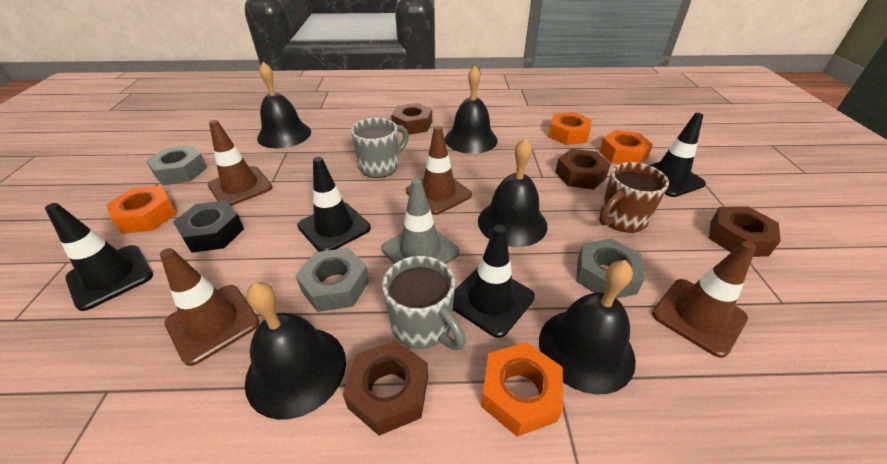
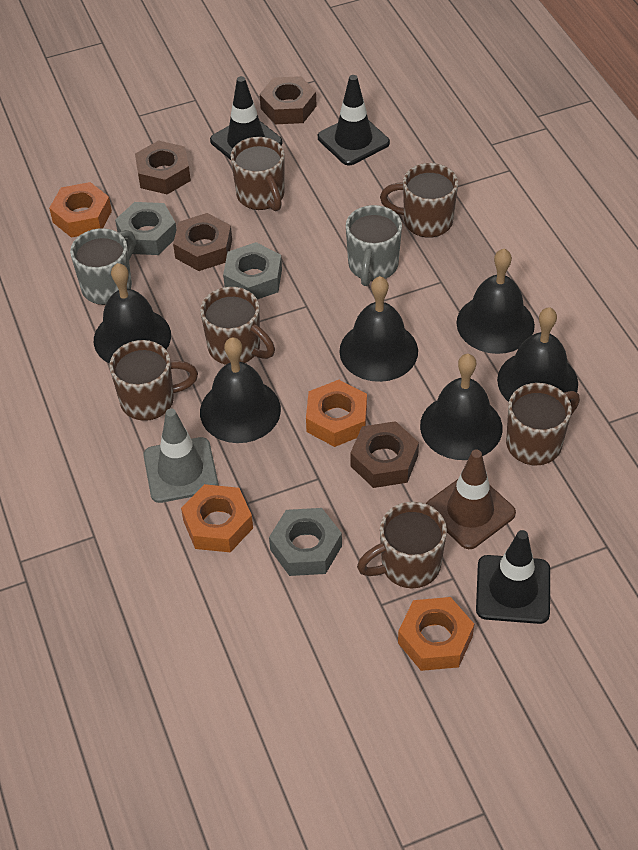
black bell: 5 -> 6
black nut: 1 -> 0
black traffic cone: 4 -> 3
brown mug: 1 -> 6
brown traffic cone: 4 -> 1

